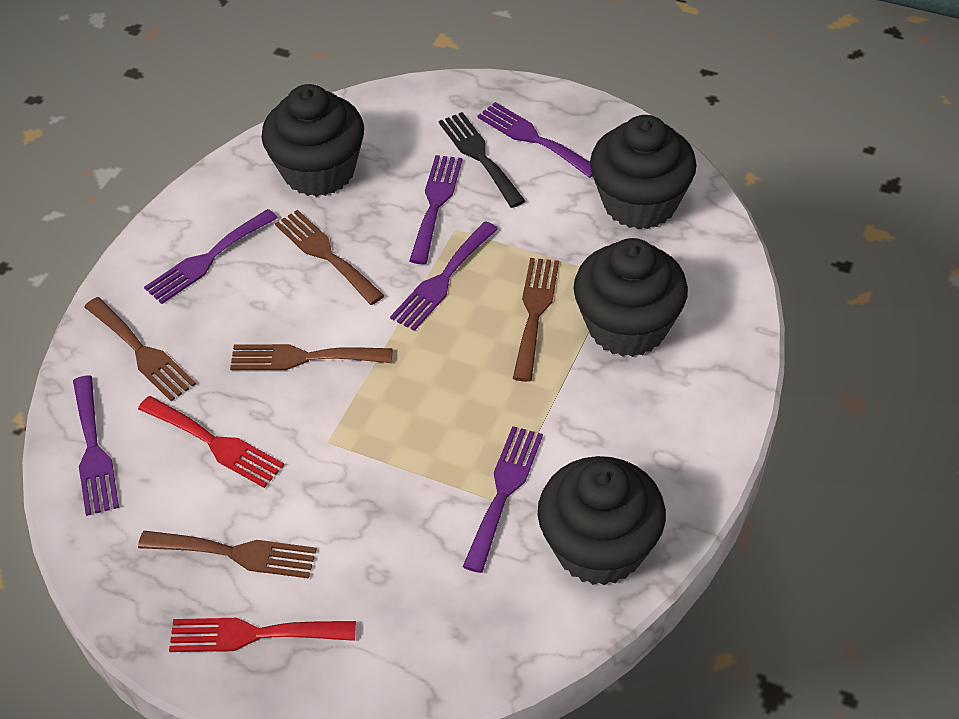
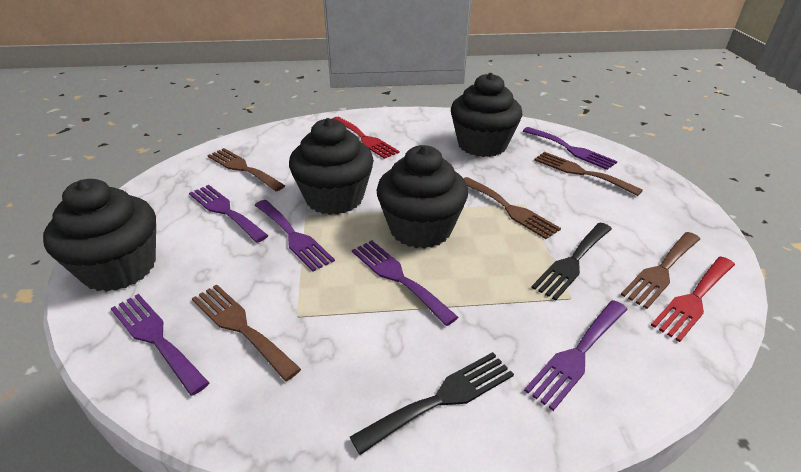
black fork: 1 -> 2

